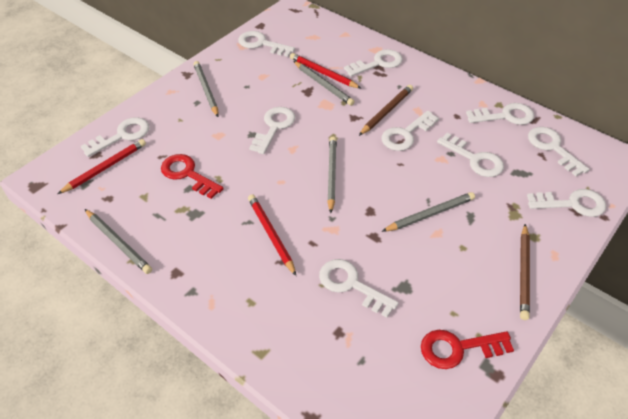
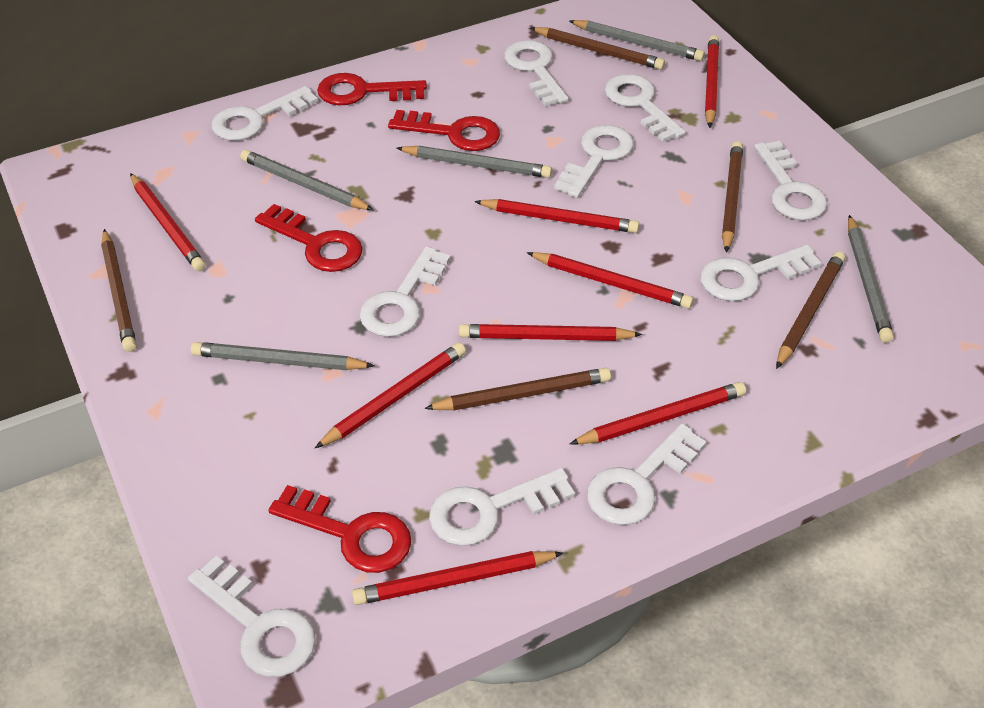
brown pencil: 2 -> 5
red key: 2 -> 4
red pencil: 3 -> 8

